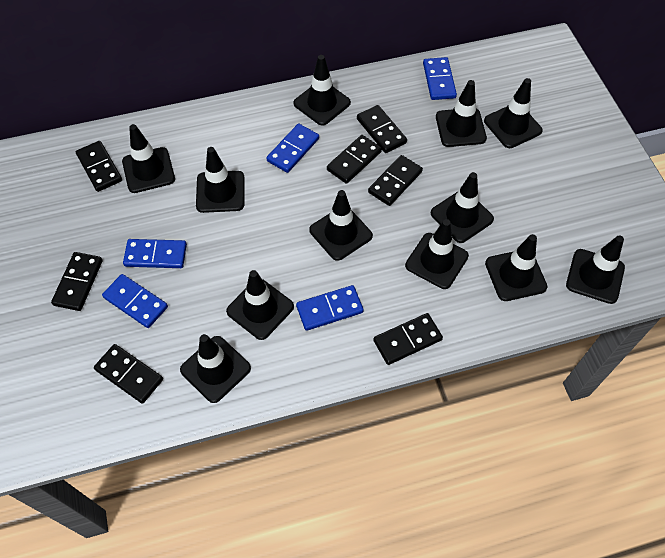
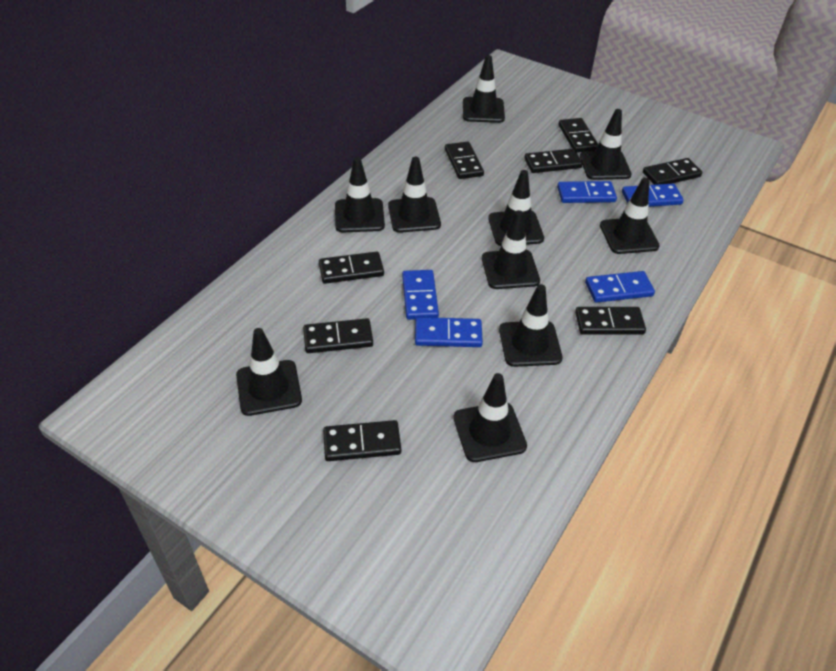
black domino: 7 -> 8
black traffic cone: 12 -> 10

